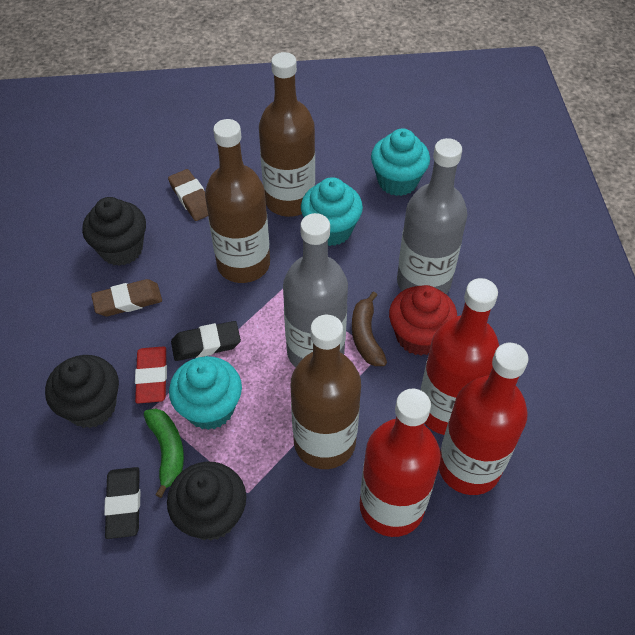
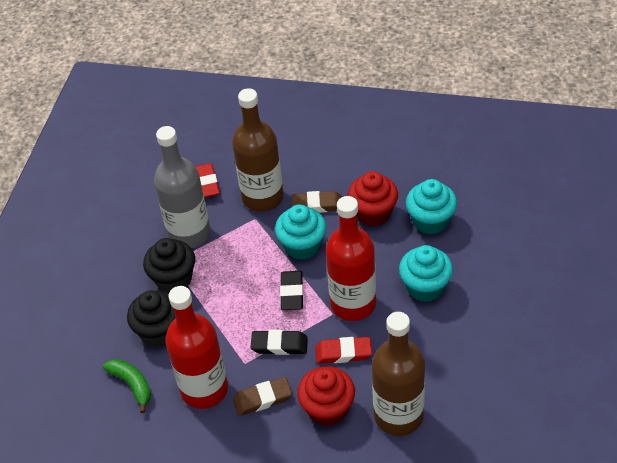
black cupcake: 3 -> 2
brown banana: 1 -> 0
brown bottle: 3 -> 2
grey bottle: 2 -> 1
red bottle: 3 -> 2
red cupcake: 1 -> 2
red eraser: 1 -> 2

